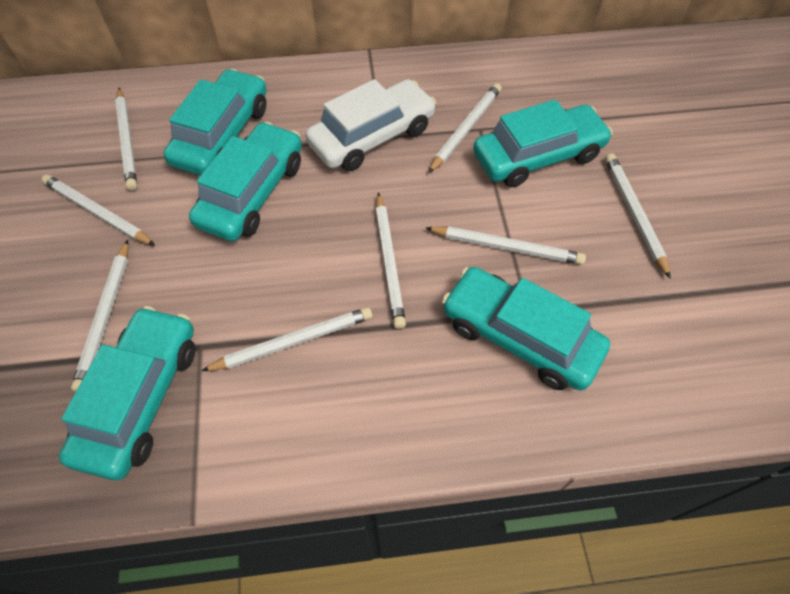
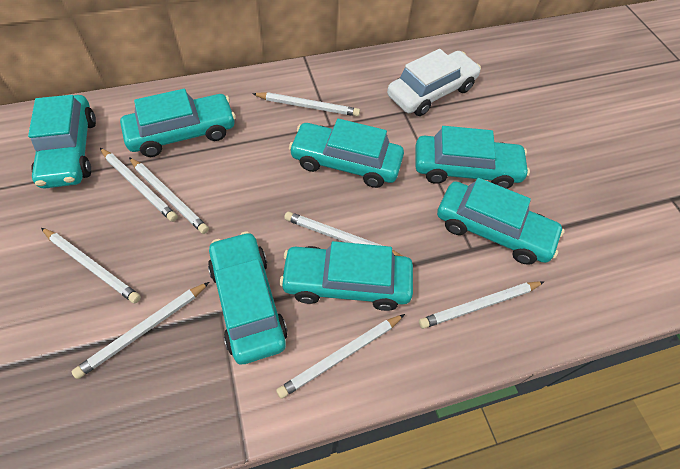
turquoise car: 5 -> 7

